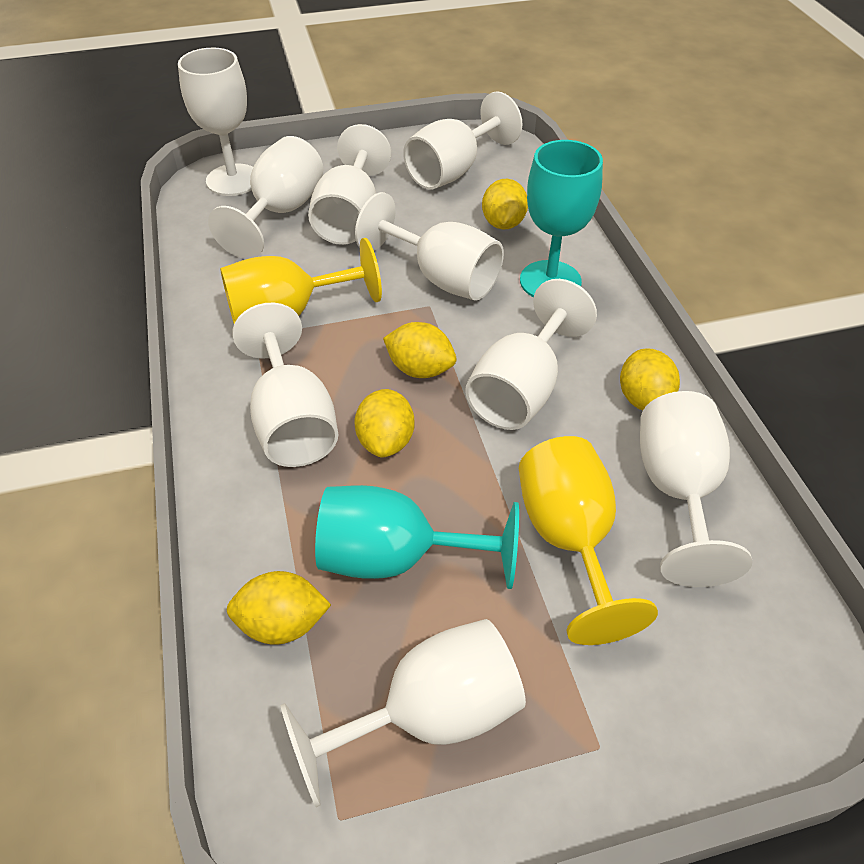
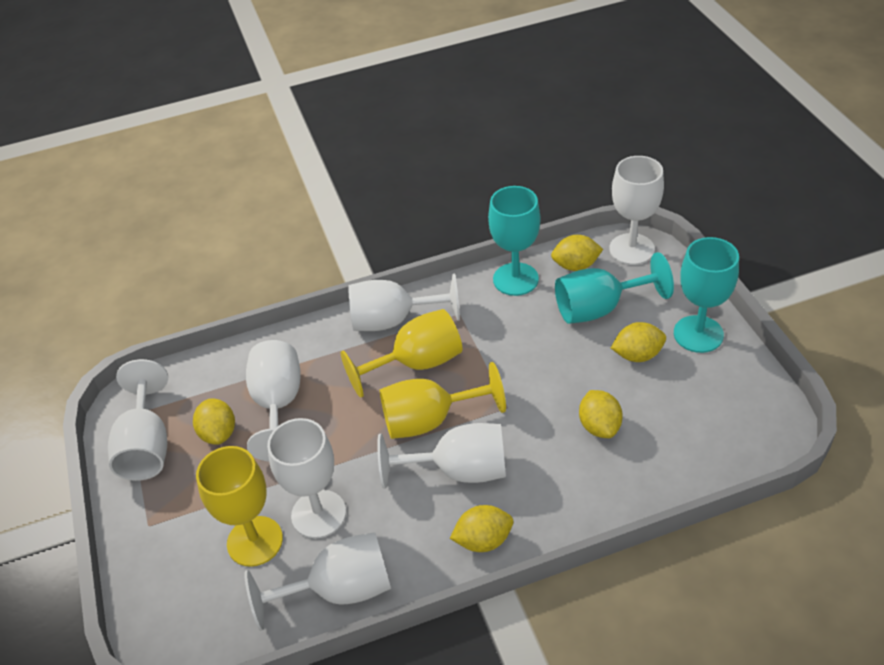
turquoise goblet: 2 -> 3
white goblet: 9 -> 7
yellow goblet: 2 -> 3

